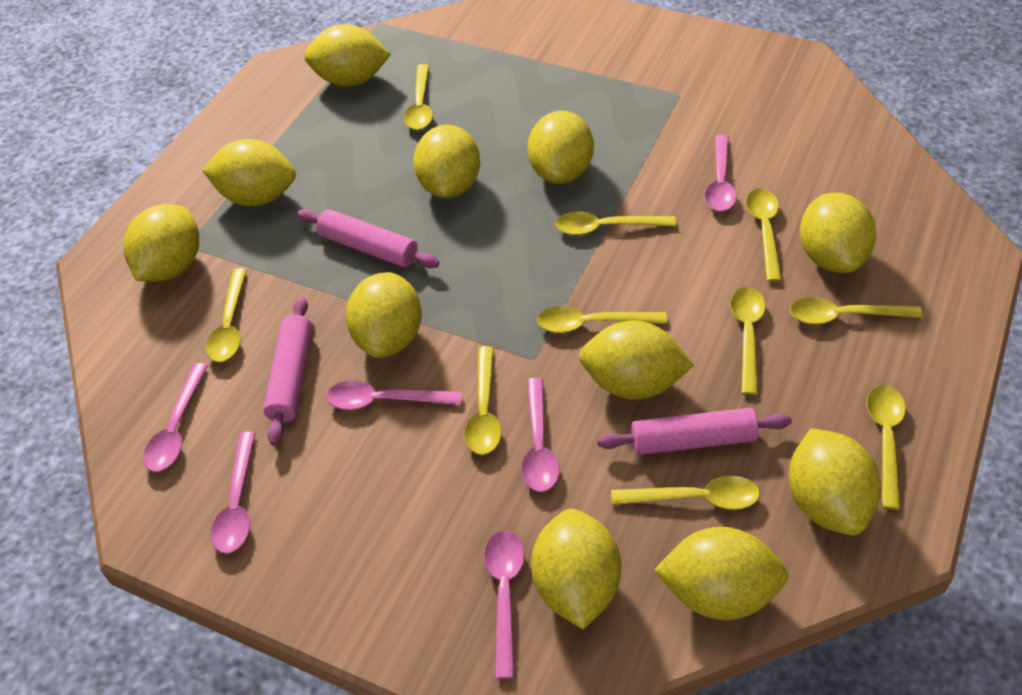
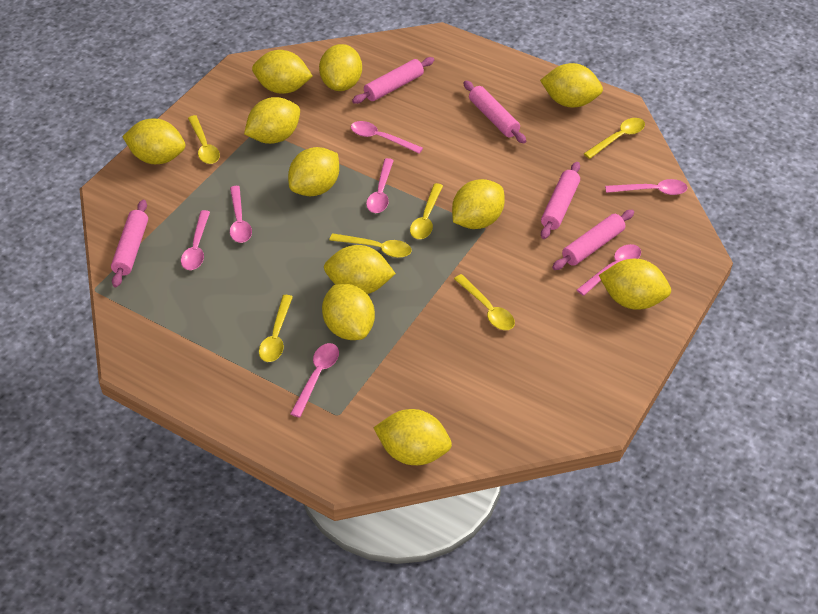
pink rolling pin: 3 -> 5
pink spoon: 6 -> 7
yellow spoon: 10 -> 6

